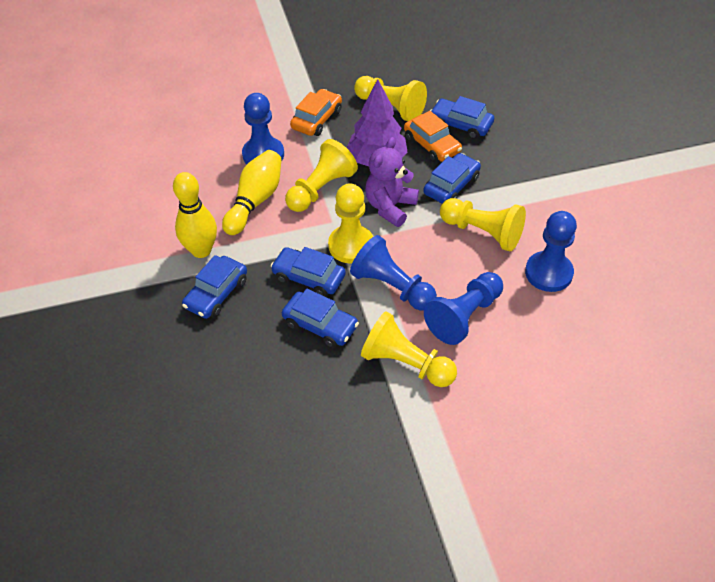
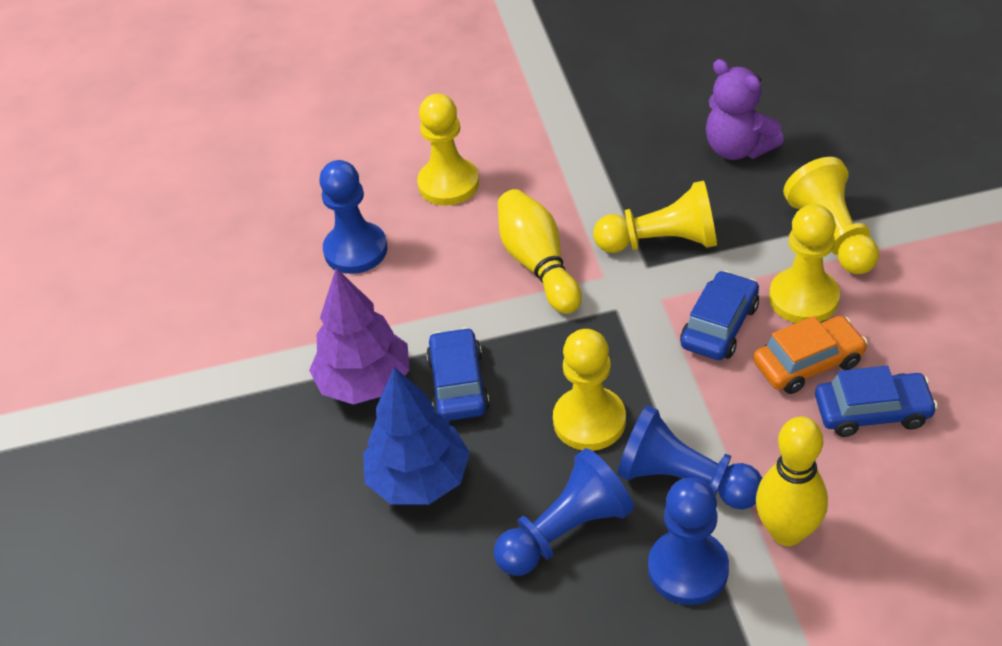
blue car: 5 -> 3
blue tree: 0 -> 1
orange car: 2 -> 1

